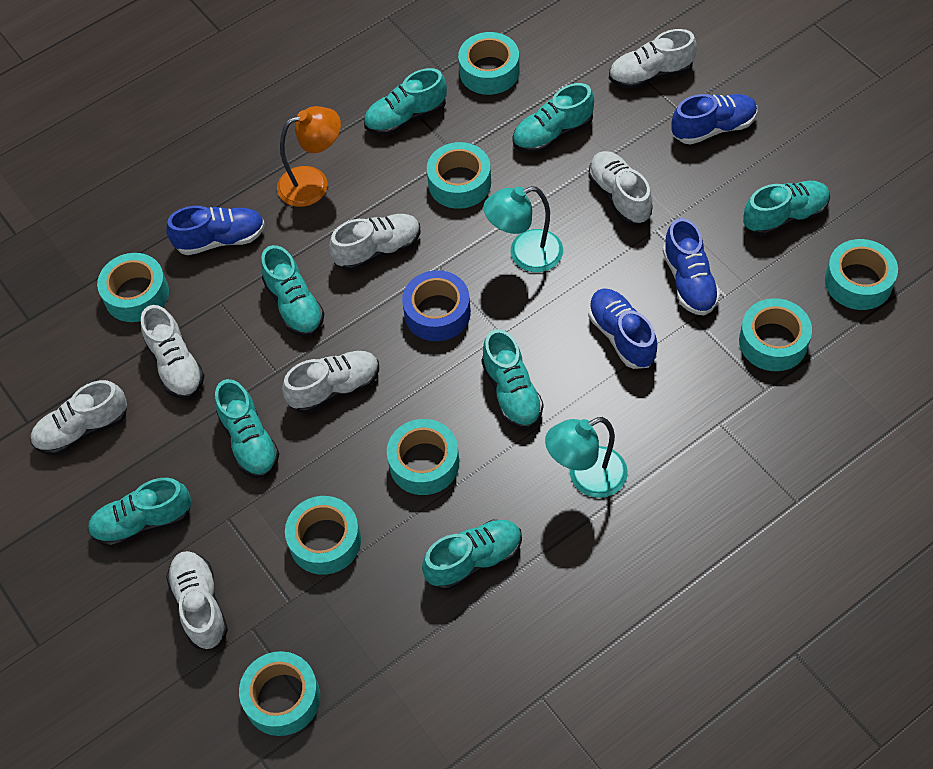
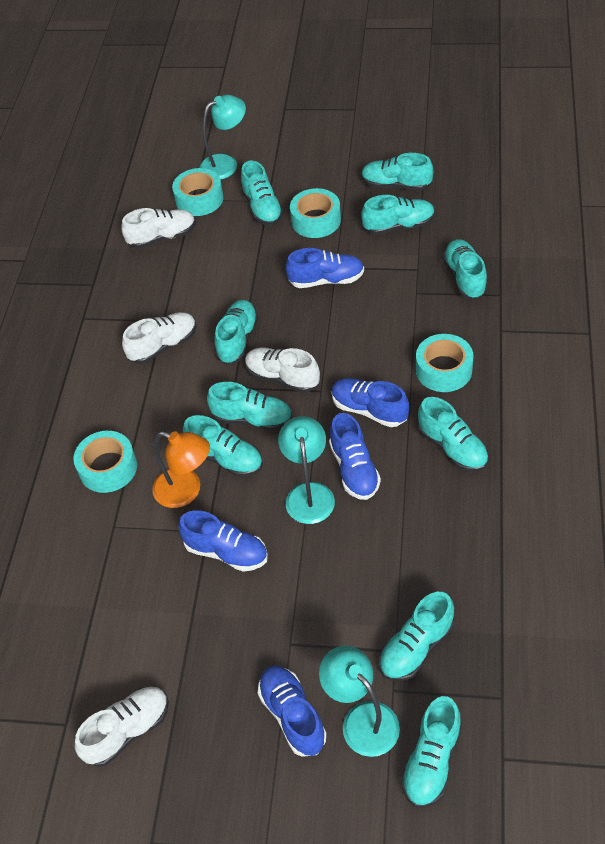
blue shoe: 4 -> 5
blue tape: 1 -> 0
turquoise lamp: 2 -> 3
turquoise shoe: 8 -> 10
turquoise tape: 8 -> 4
white shoe: 7 -> 4

